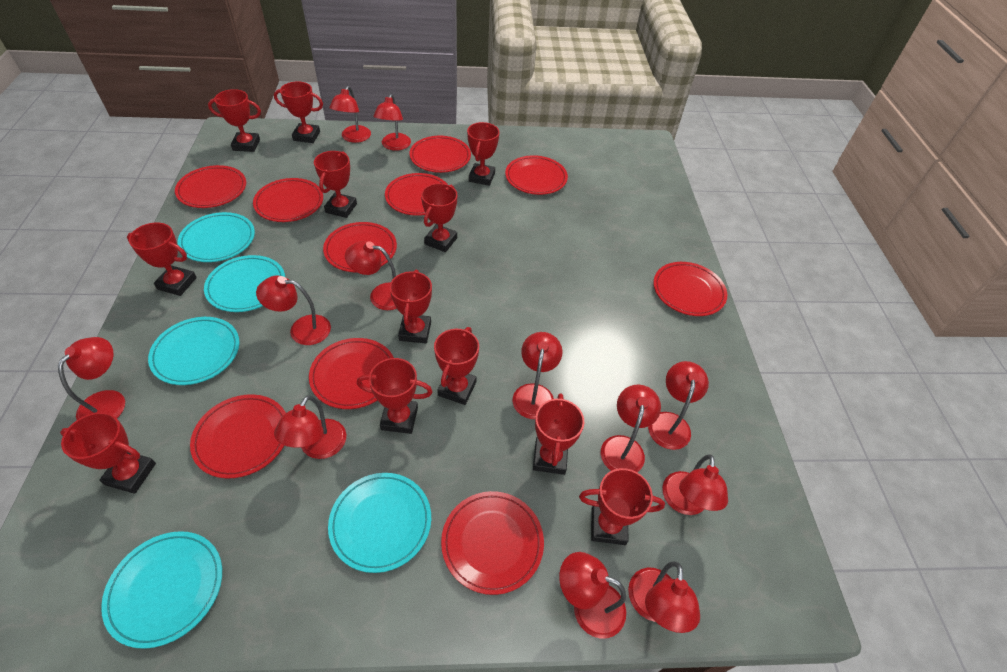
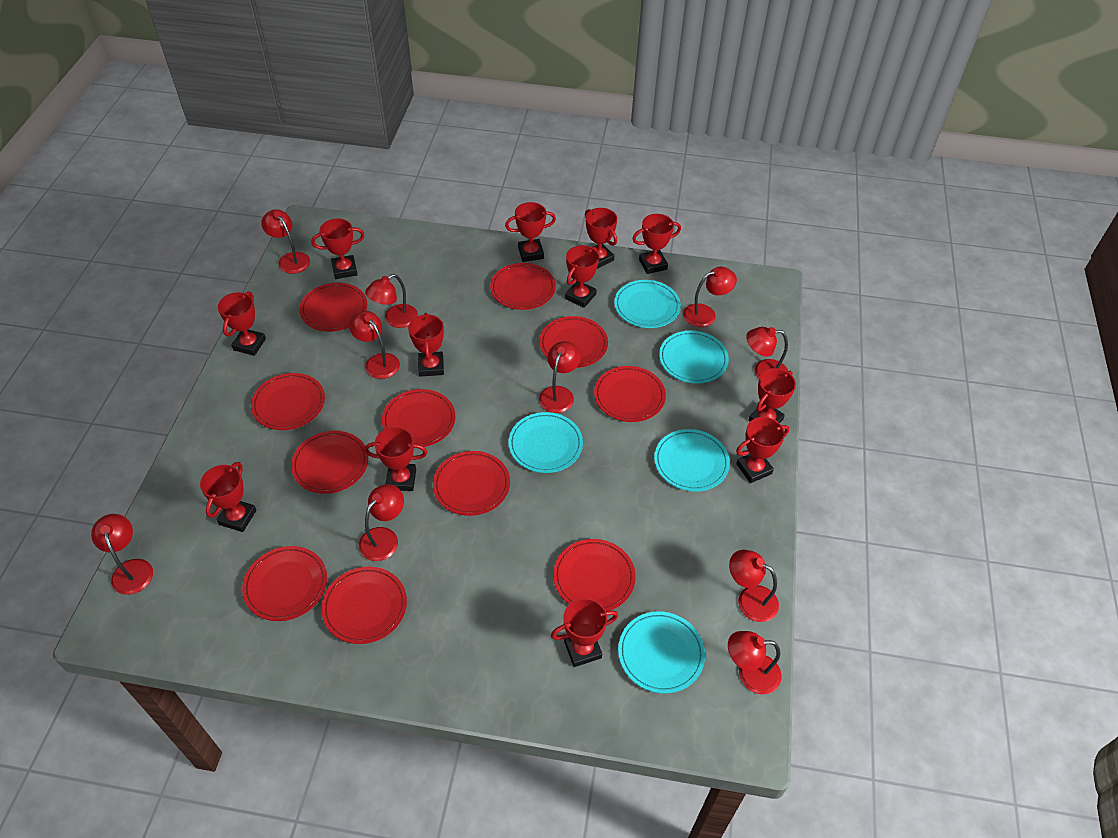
red lamp: 12 -> 10
red plate: 10 -> 11

